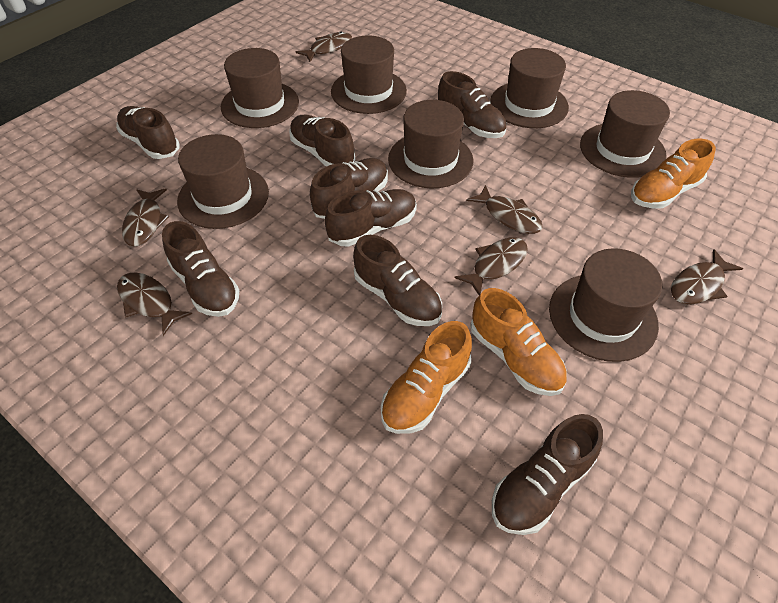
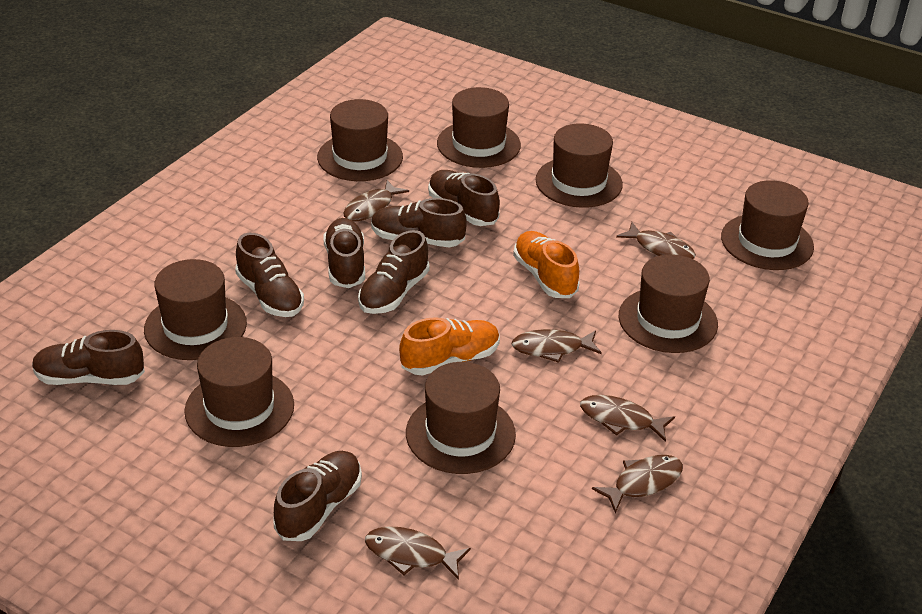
brown hat: 7 -> 8
brown shoe: 8 -> 7
orange shoe: 3 -> 2

